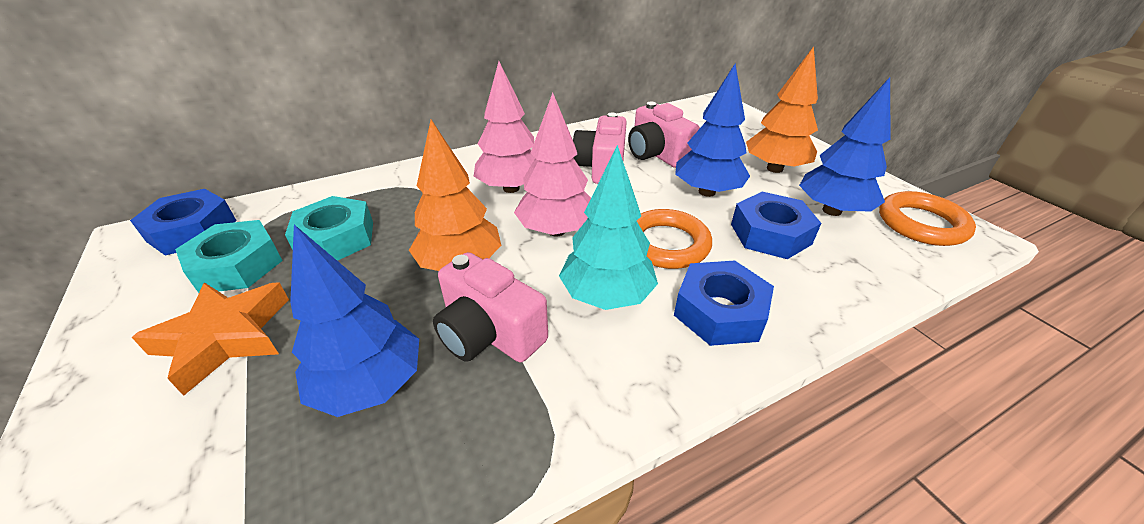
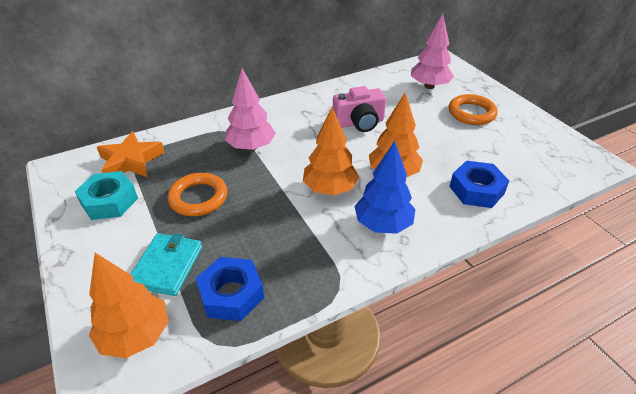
blue nut: 3 -> 2
blue tree: 3 -> 1
orange tree: 2 -> 3
pink camera: 3 -> 1
turquoise nut: 2 -> 1
turquoise tree: 1 -> 0
turquoise wallet: 0 -> 1

